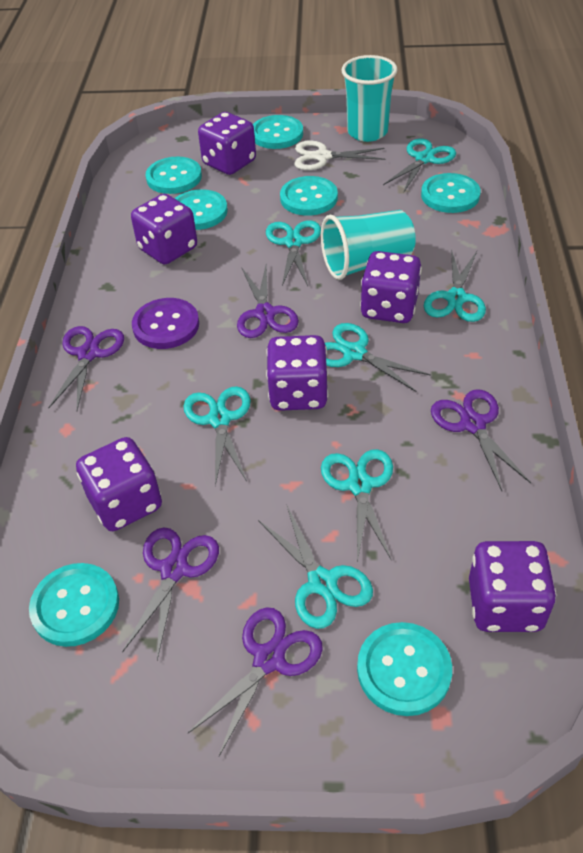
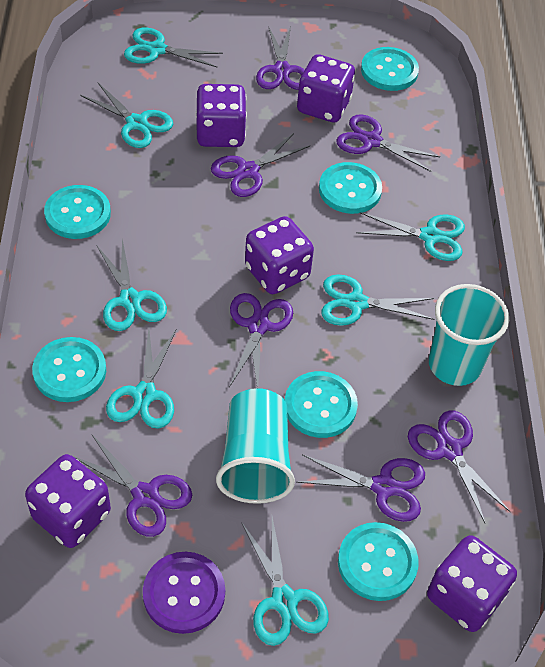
purple dice: 6 -> 5
purple scissors: 5 -> 7
turquoise button: 7 -> 6
white scissors: 1 -> 0

